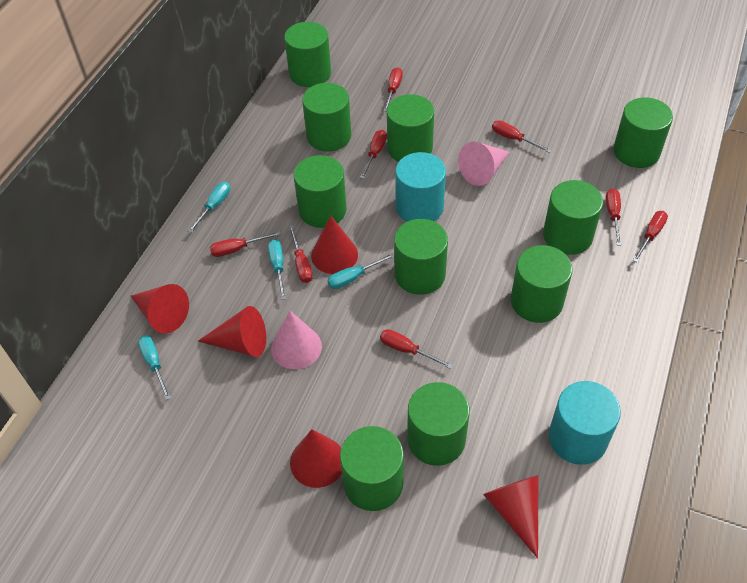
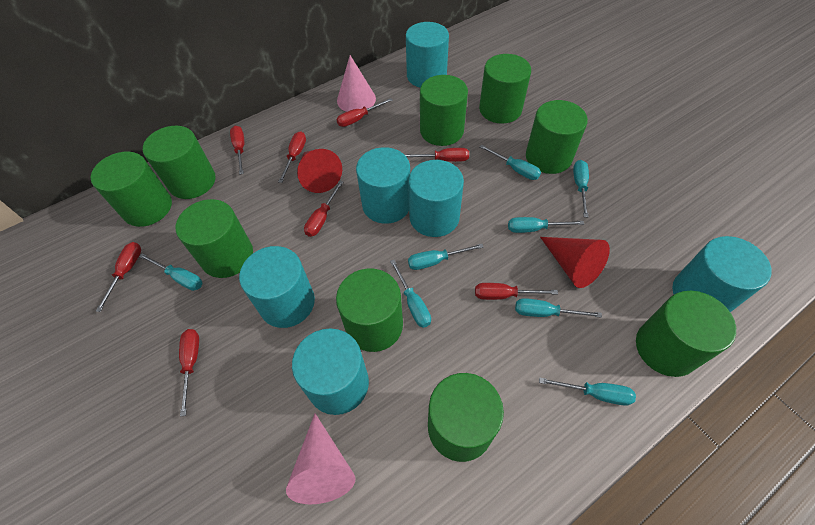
green cylinder: 10 -> 9
red cone: 5 -> 2
turquoise cylinder: 2 -> 6
turquoise screwdriver: 4 -> 8

